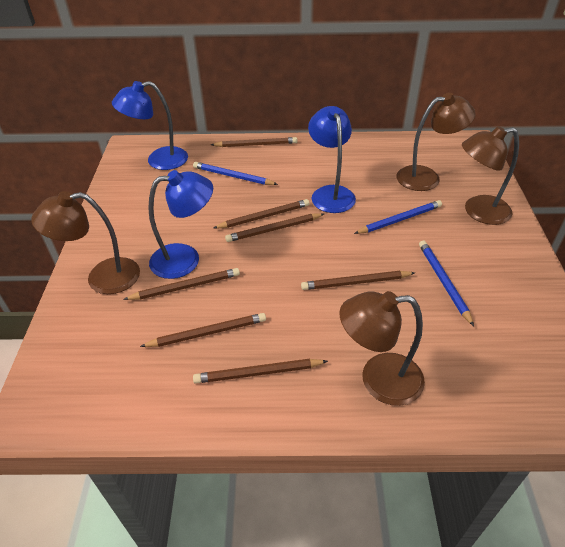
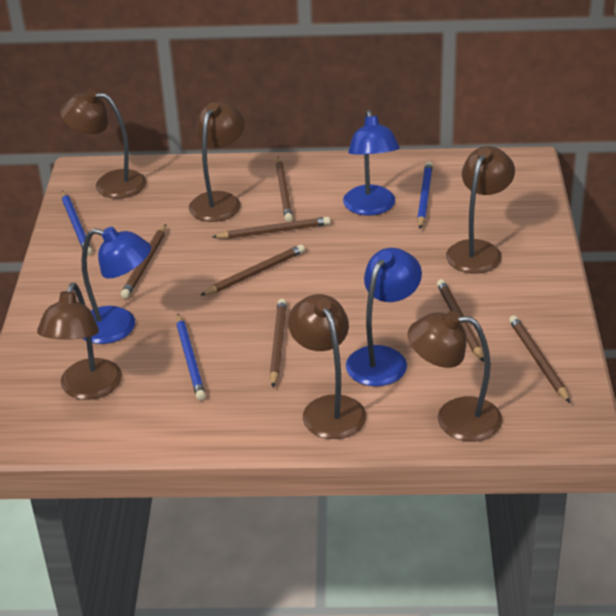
brown lamp: 4 -> 6

